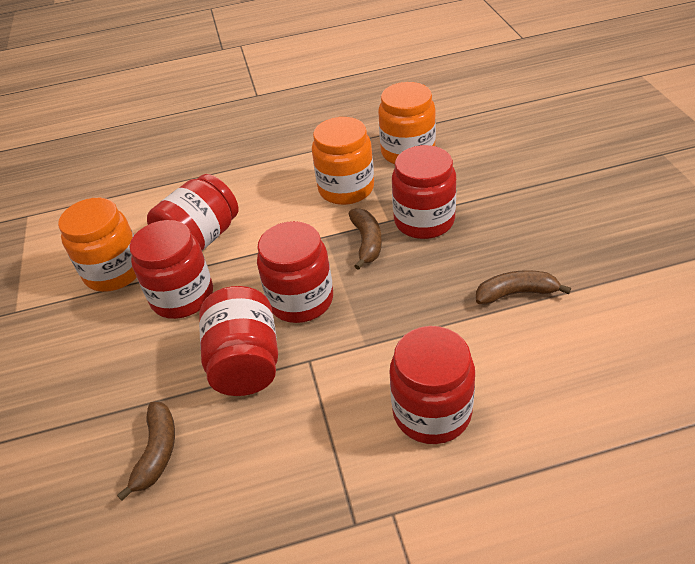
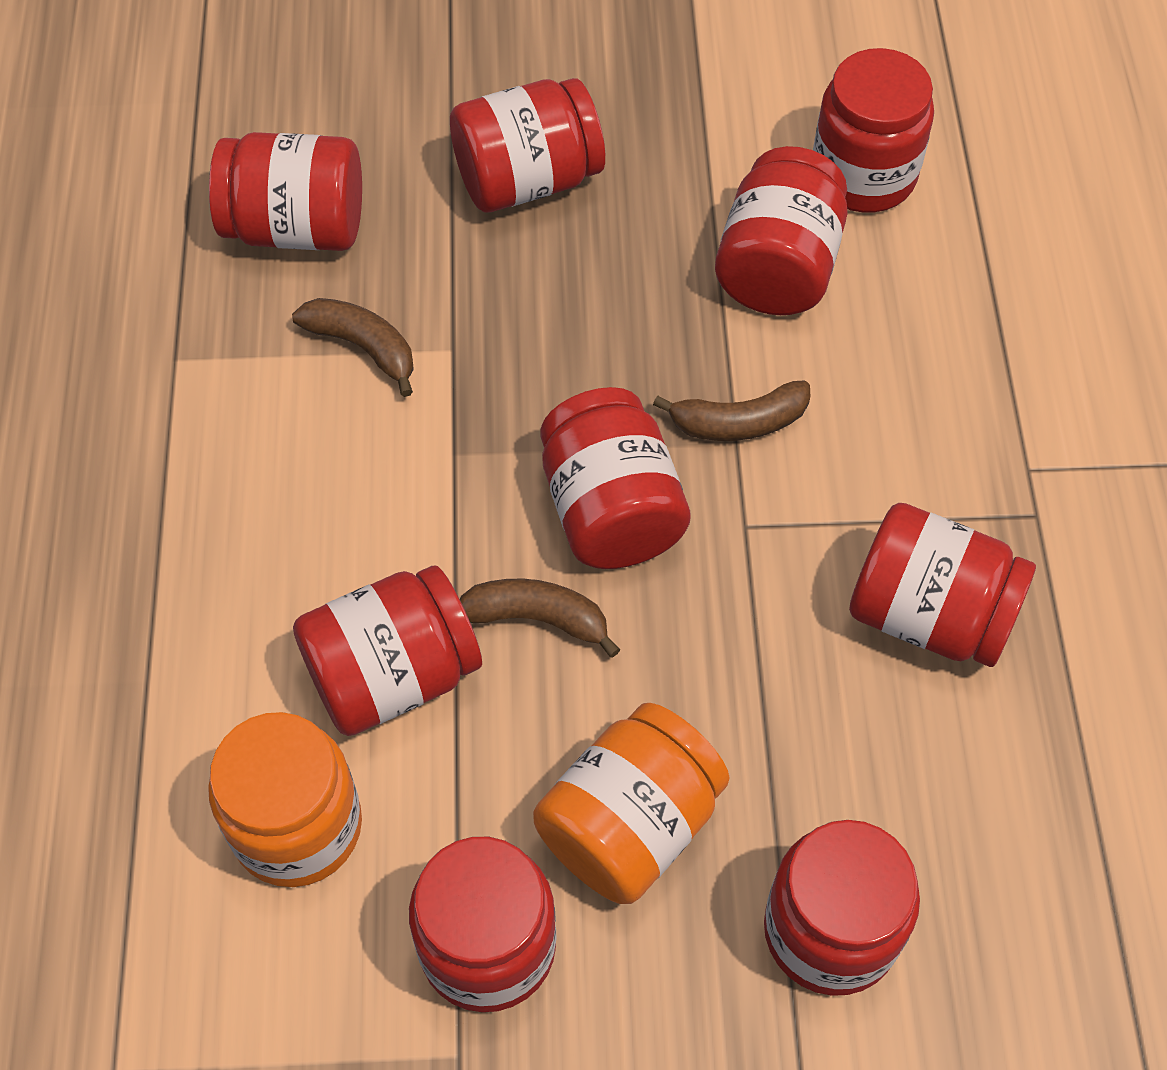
orange jar: 3 -> 2
red jar: 6 -> 9

